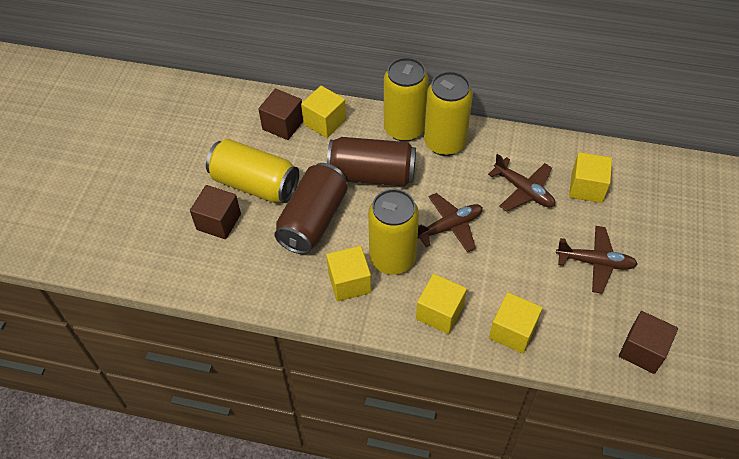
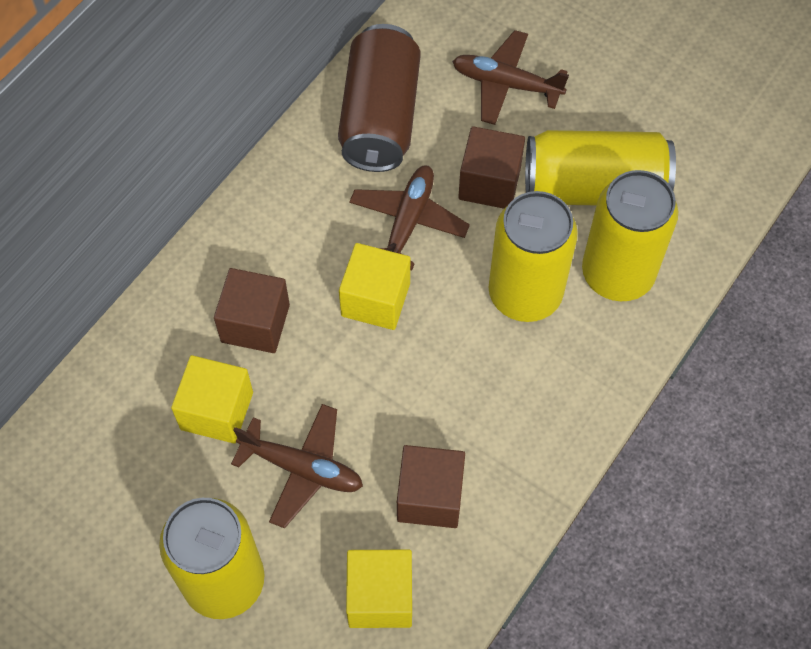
brown can: 2 -> 1
yellow cube: 5 -> 3

